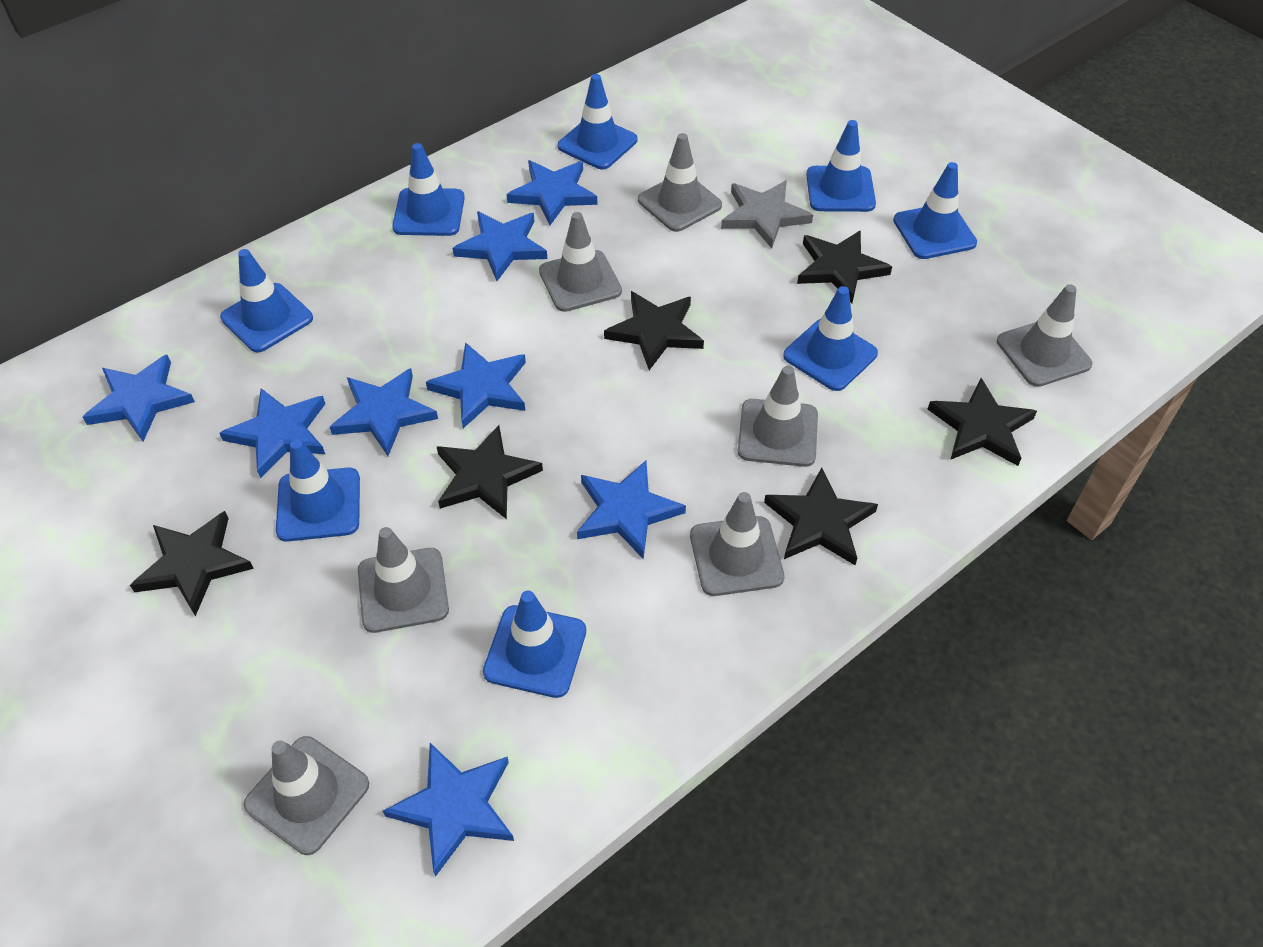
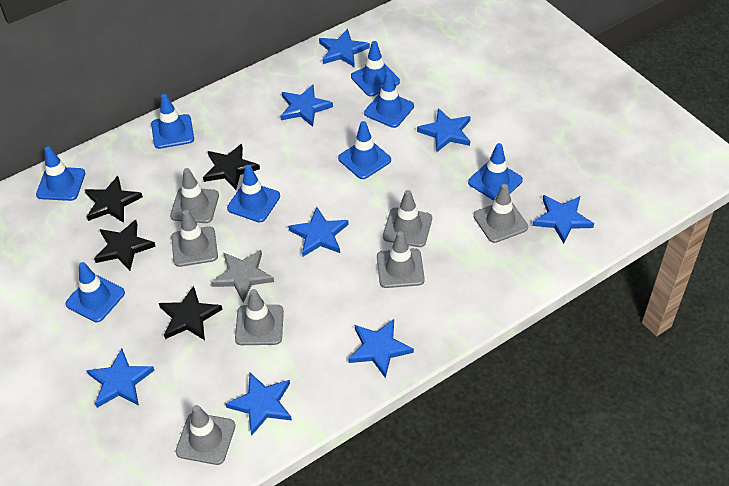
black star: 6 -> 4

